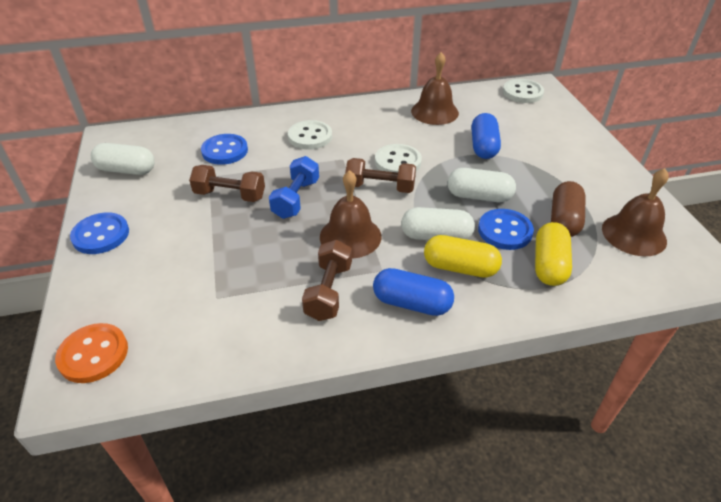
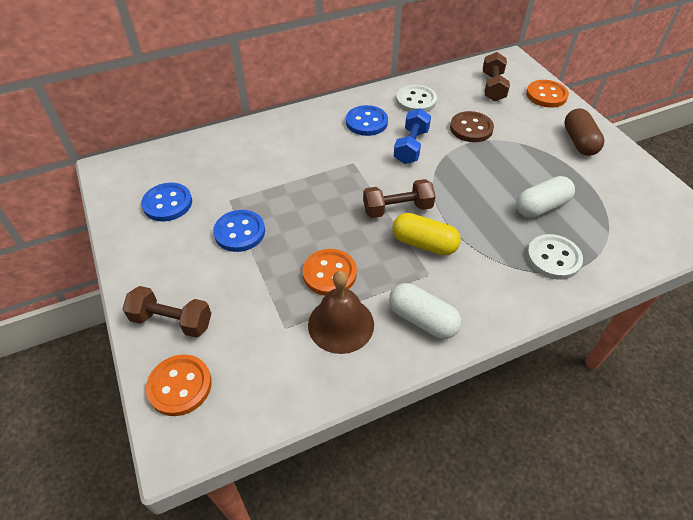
blue capsule: 2 -> 0
brown bell: 3 -> 1
brown button: 0 -> 1
orange button: 1 -> 3
white button: 3 -> 2
white capsule: 3 -> 2
yellow capsule: 2 -> 1

